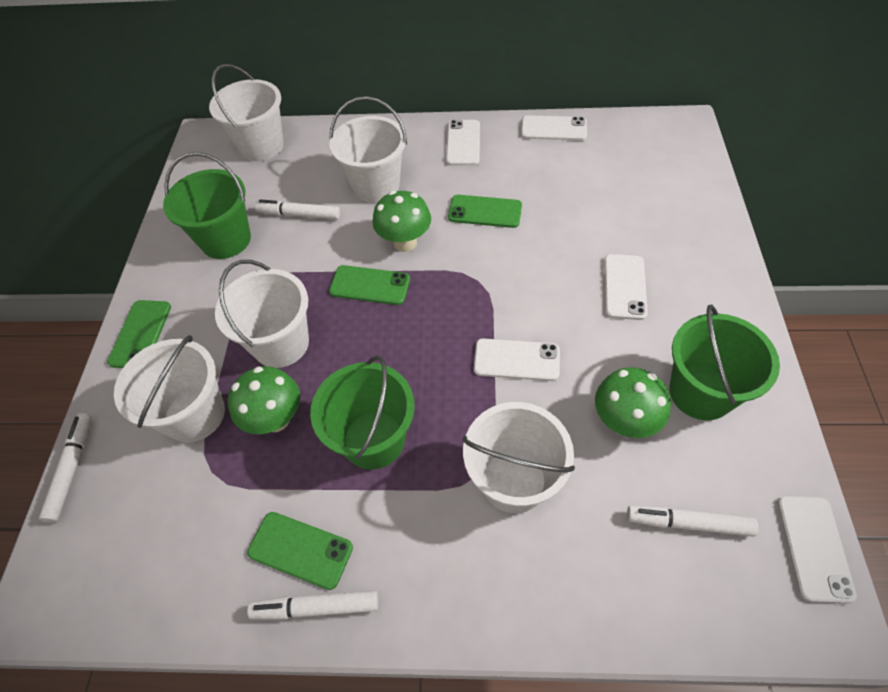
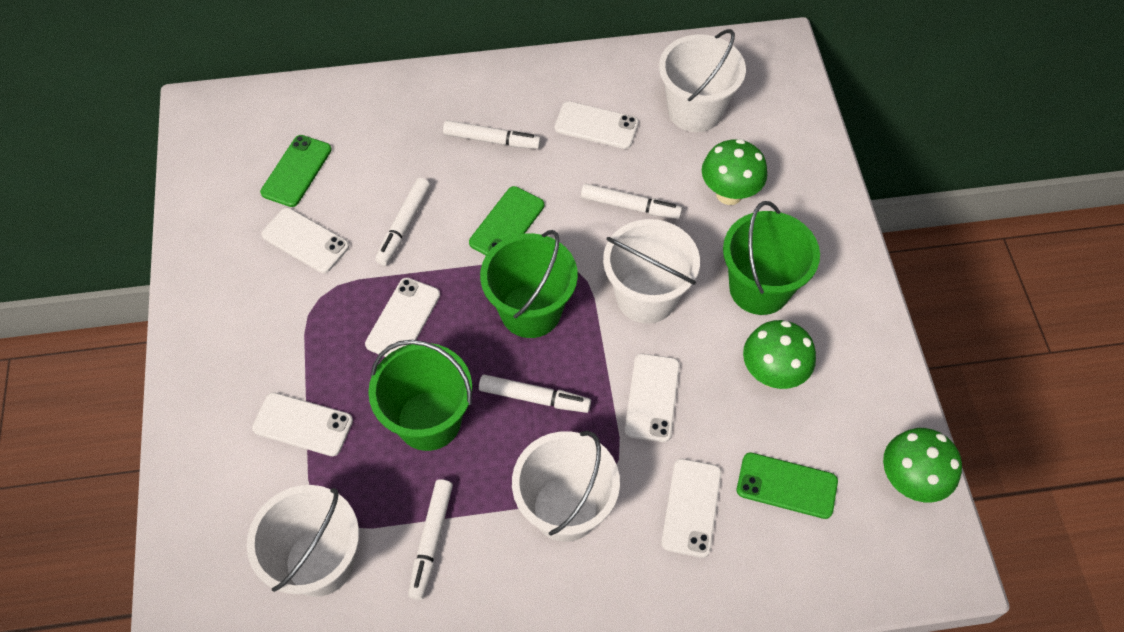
green phone: 4 -> 3
white bucket: 5 -> 4
white marker: 4 -> 5
white phone: 5 -> 6

